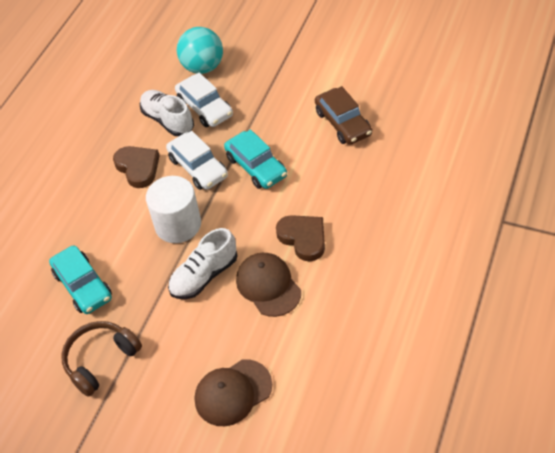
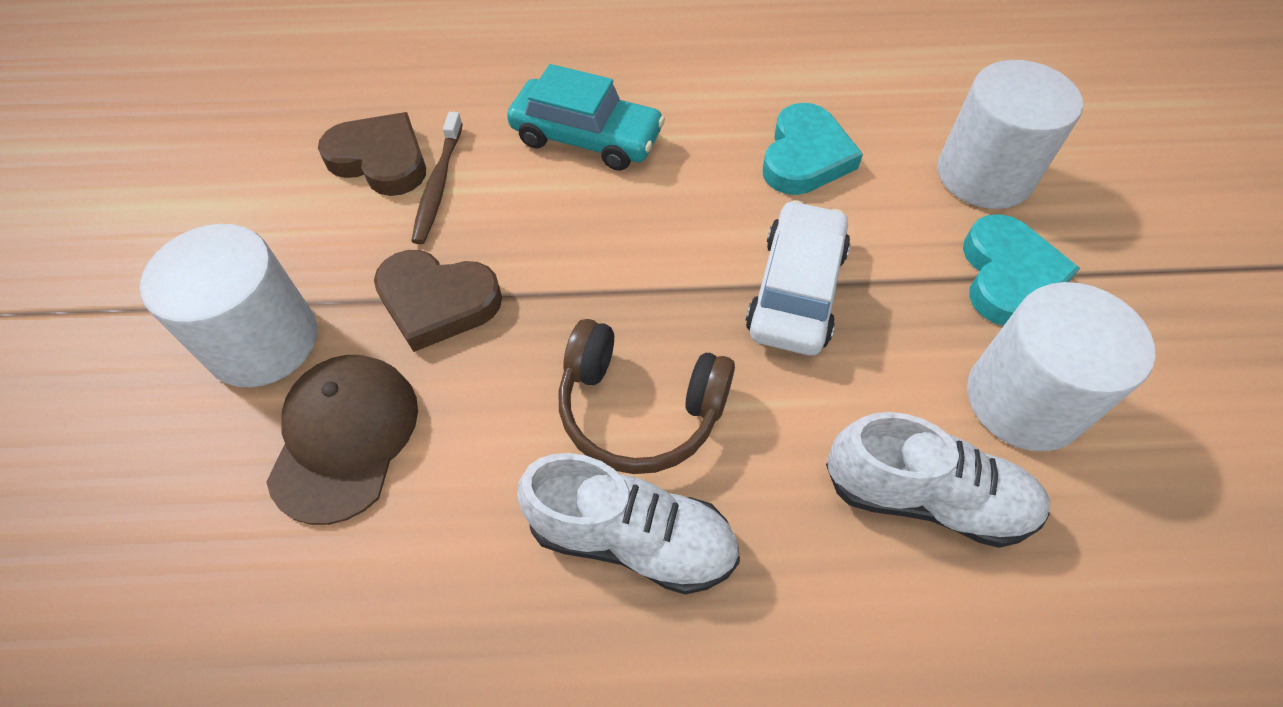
brown cap: 2 -> 1
brown car: 1 -> 0
brown toothbrush: 0 -> 1
turquoise ball: 1 -> 0
turquoise car: 2 -> 1
turquoise heart: 0 -> 2
white car: 2 -> 1
white cylinder: 1 -> 3

